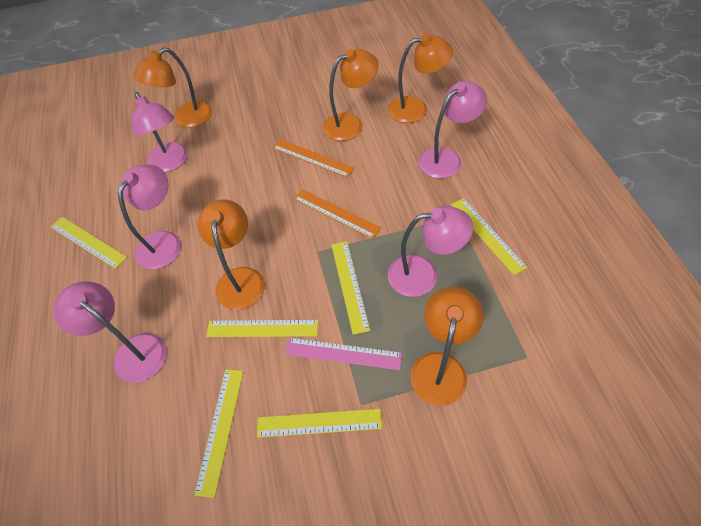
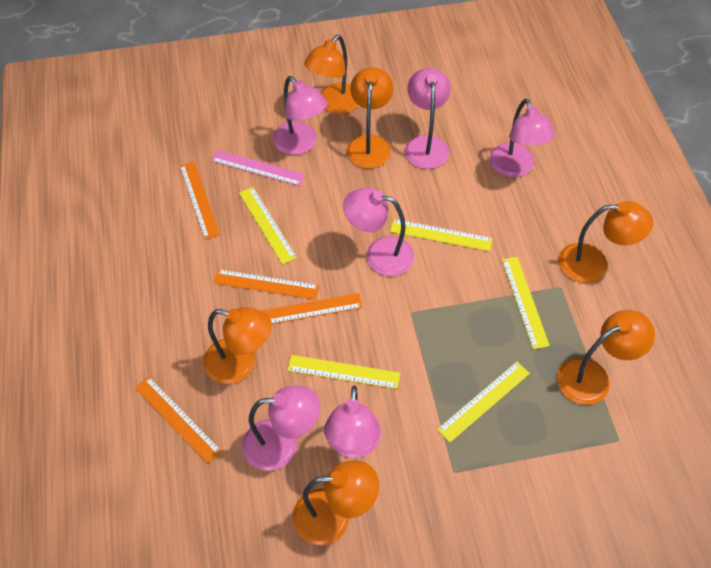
orange lamp: 5 -> 6
orange ruler: 2 -> 4
pink lamp: 5 -> 6
yellow ruler: 6 -> 5

